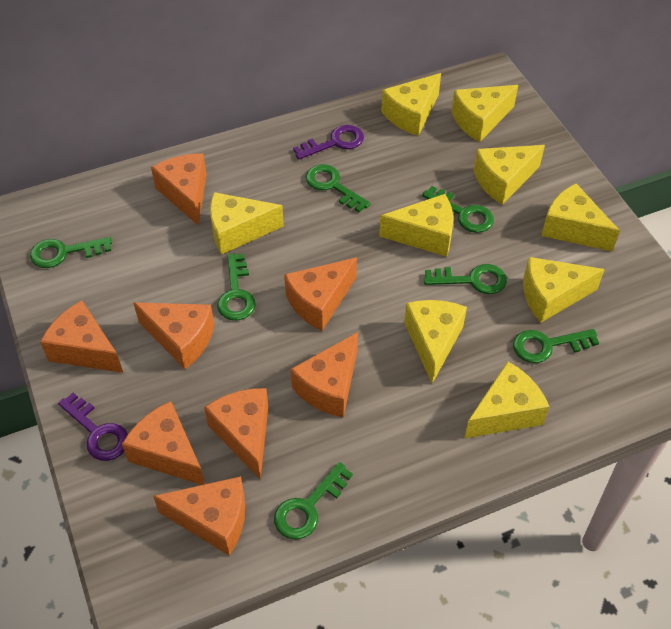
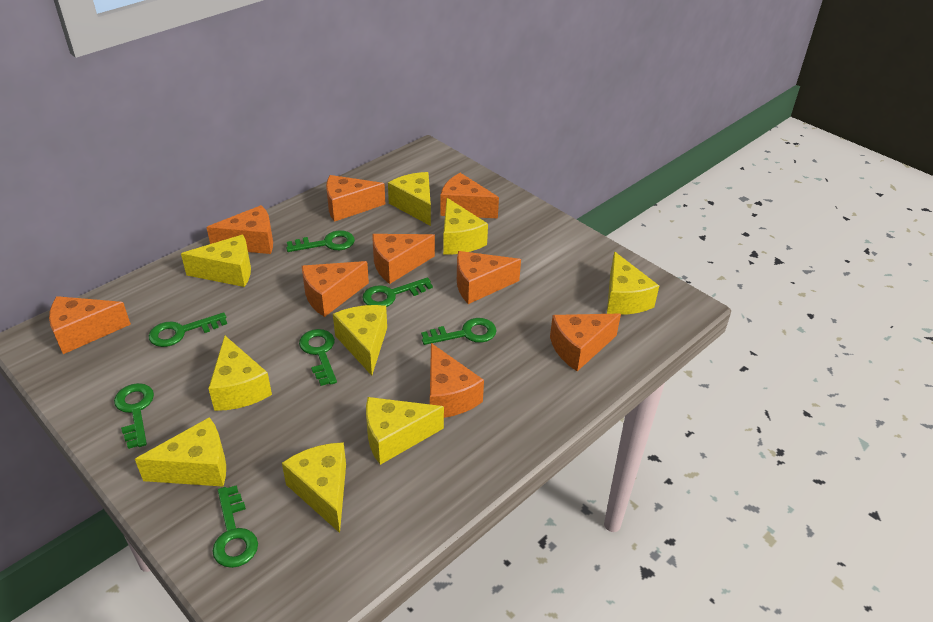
orange cheese: 8 -> 9
purple key: 2 -> 0

